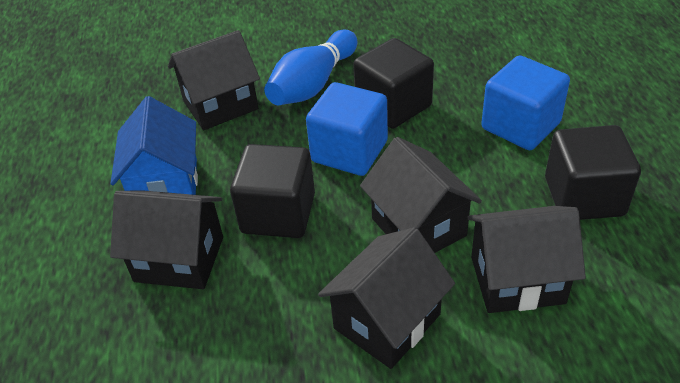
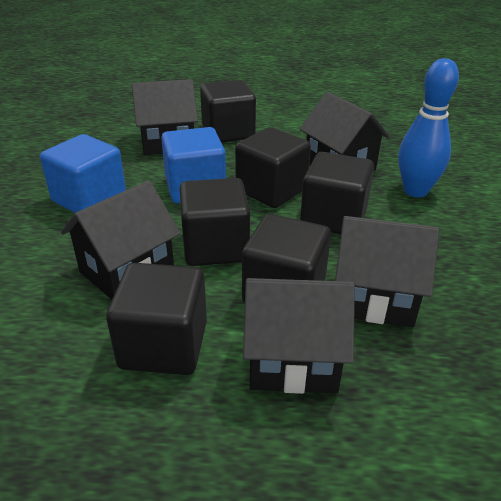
black cube: 3 -> 6
blue house: 1 -> 0

